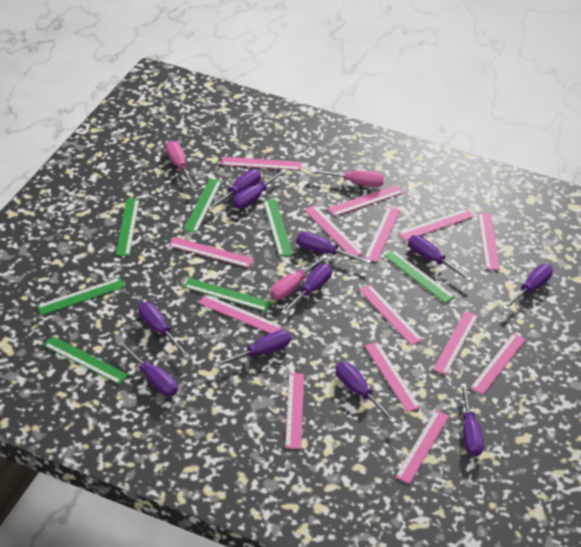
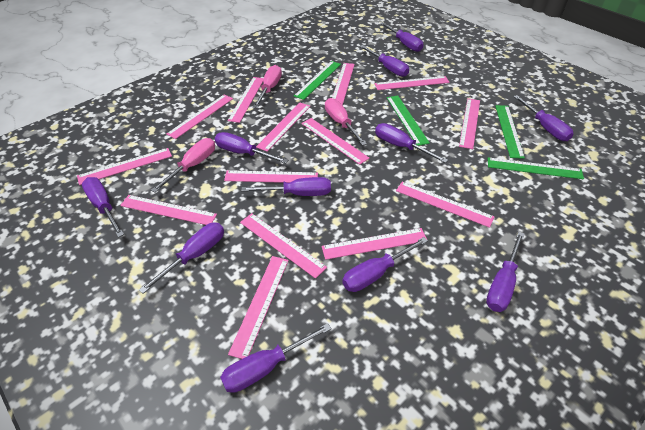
green ruler: 7 -> 4

